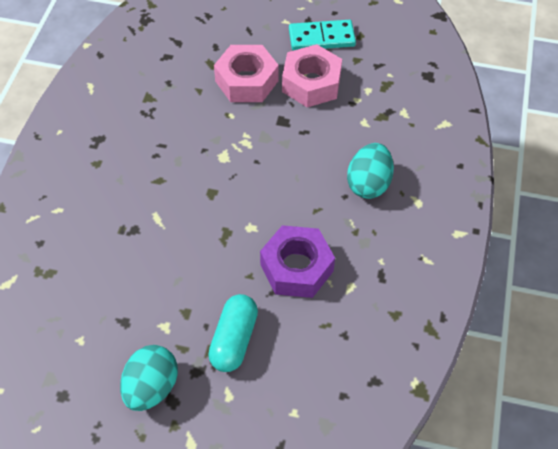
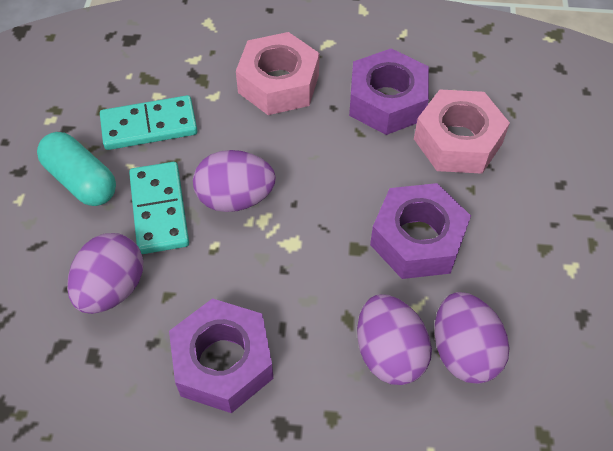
purple egg: 0 -> 4
purple nut: 1 -> 3
turquoise domino: 1 -> 2
turquoise egg: 2 -> 0

